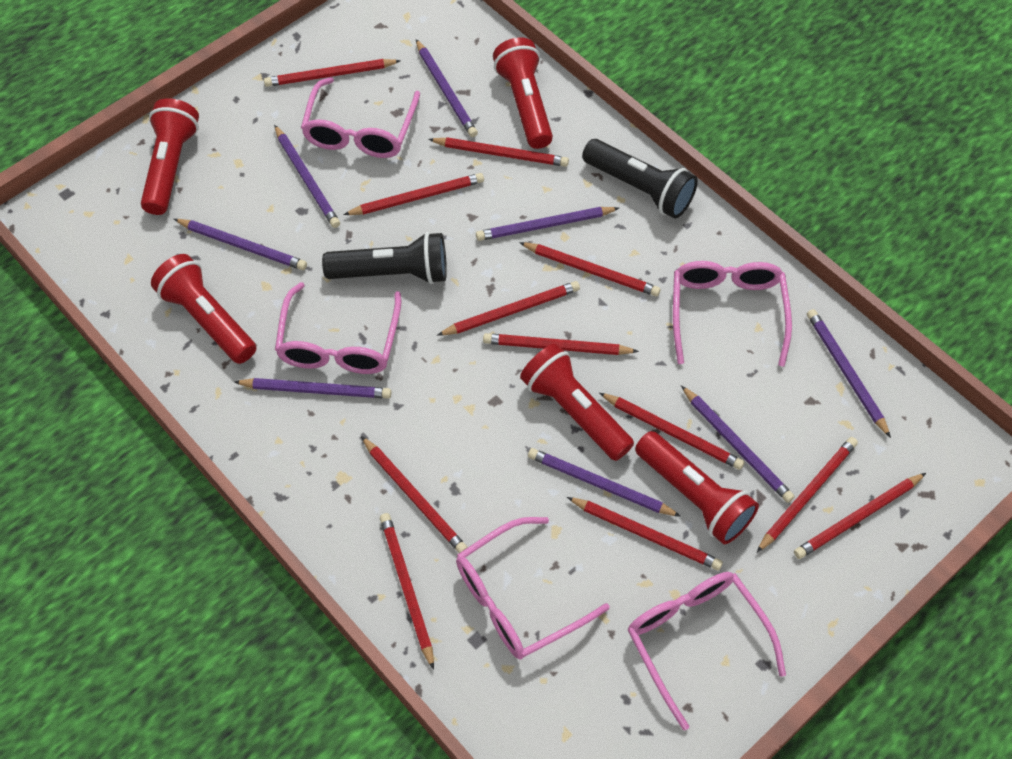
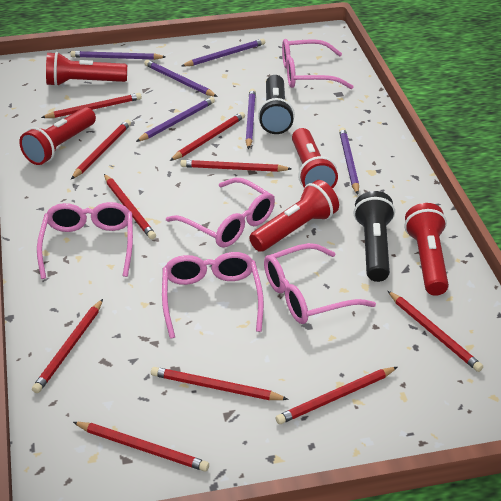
purple pencil: 8 -> 6
red pencil: 12 -> 10

